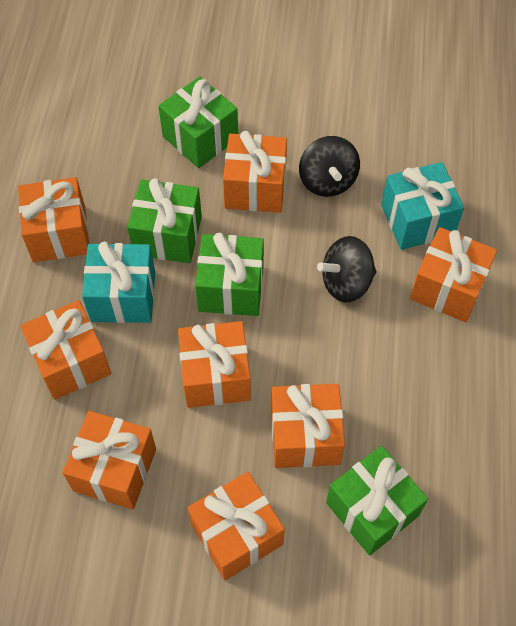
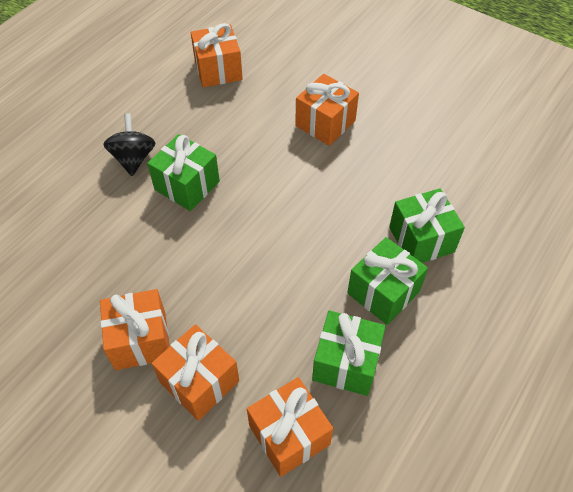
black spinning top: 2 -> 1
orange gift: 8 -> 5
turquoise gift: 2 -> 0

